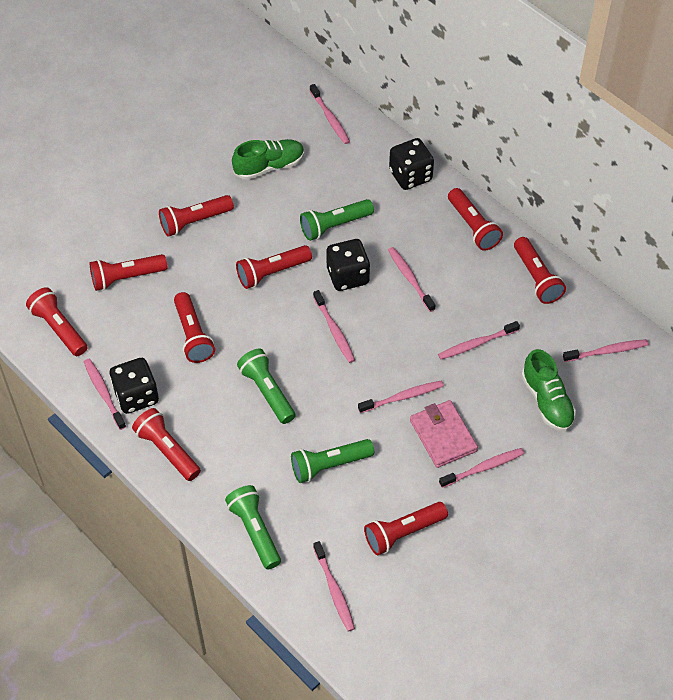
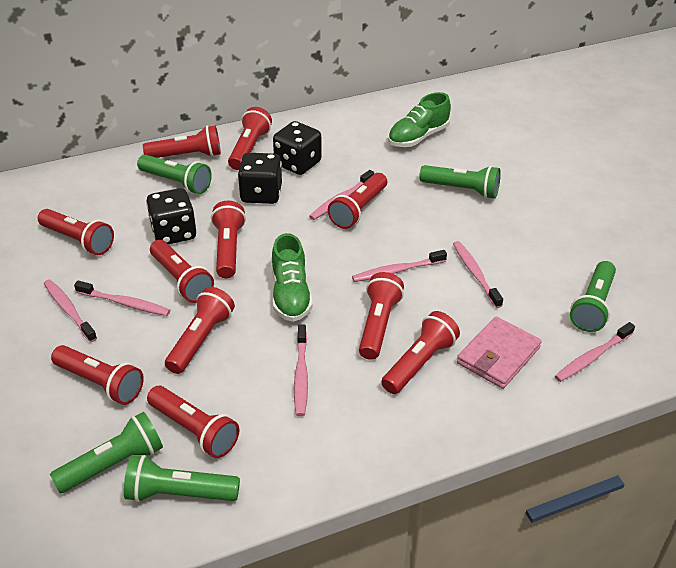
green flashlight: 4 -> 5
pink toothbrush: 9 -> 7
red flashlight: 9 -> 11

